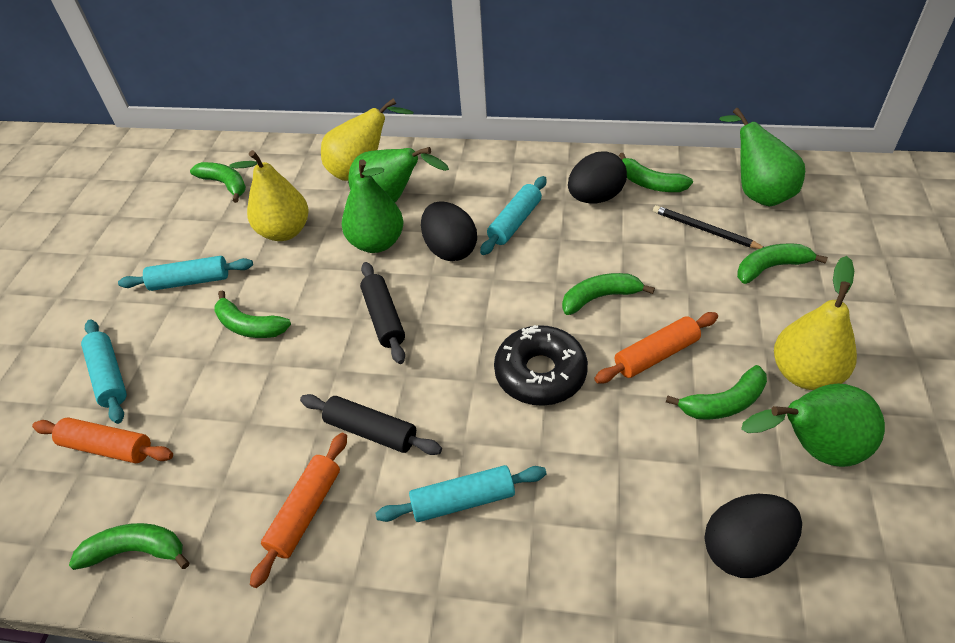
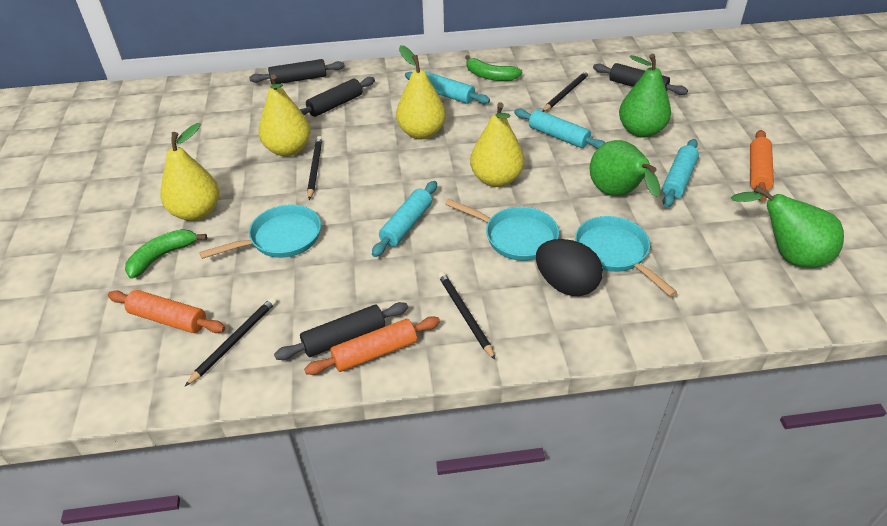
black donut: 1 -> 0
black egg: 3 -> 1
black pencil: 1 -> 4
black rolling pin: 2 -> 4
green banana: 7 -> 2
green pear: 4 -> 3
turquoise pan: 0 -> 3
yellow pear: 3 -> 4

